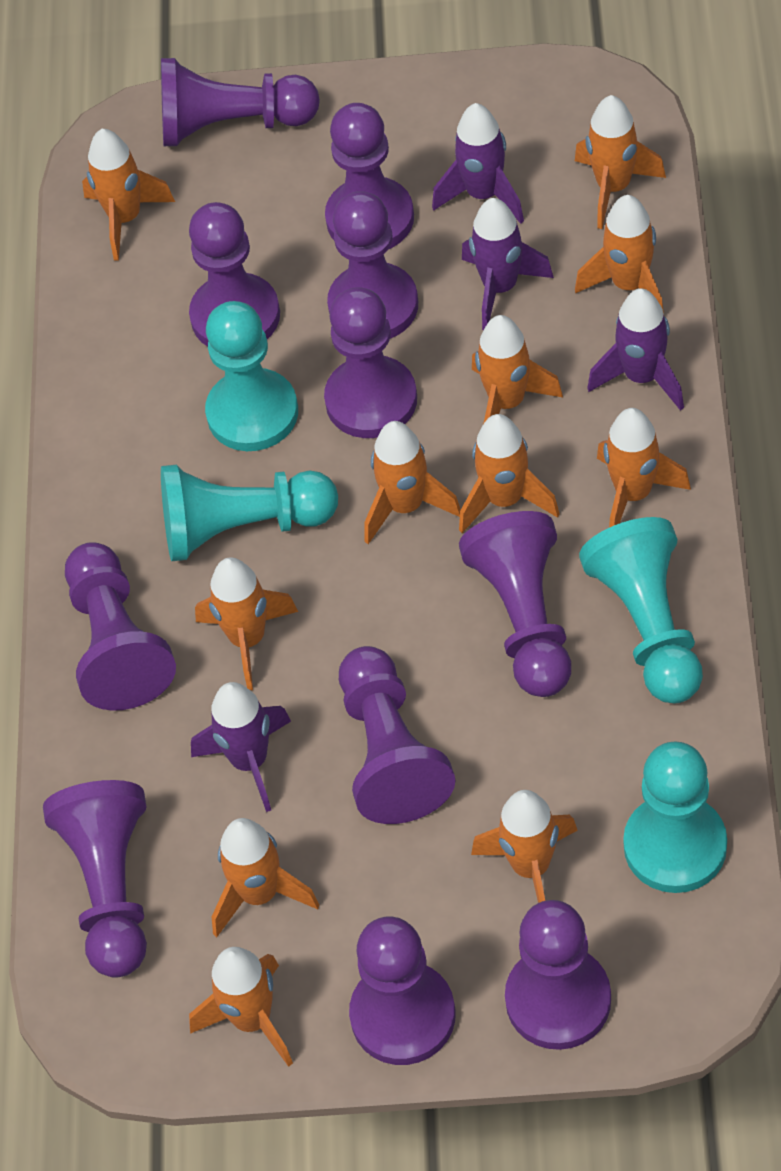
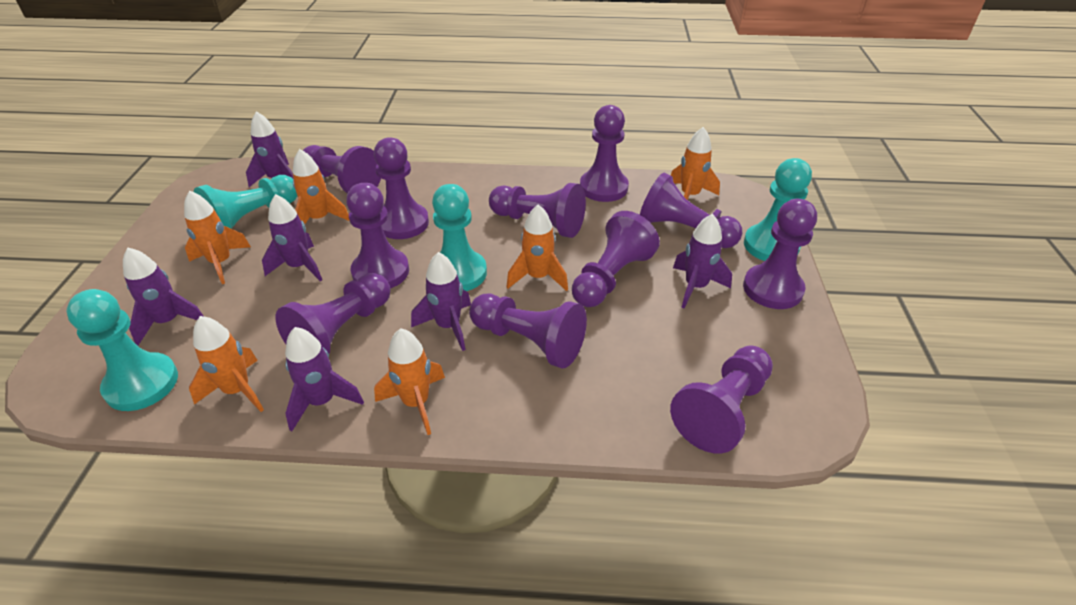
orange rocket: 11 -> 6
purple rocket: 4 -> 6

